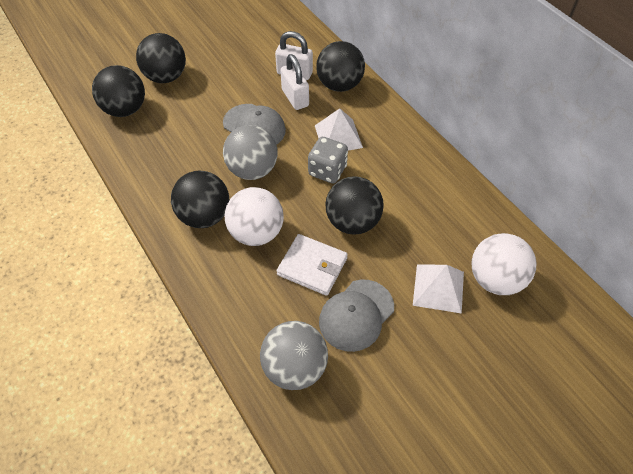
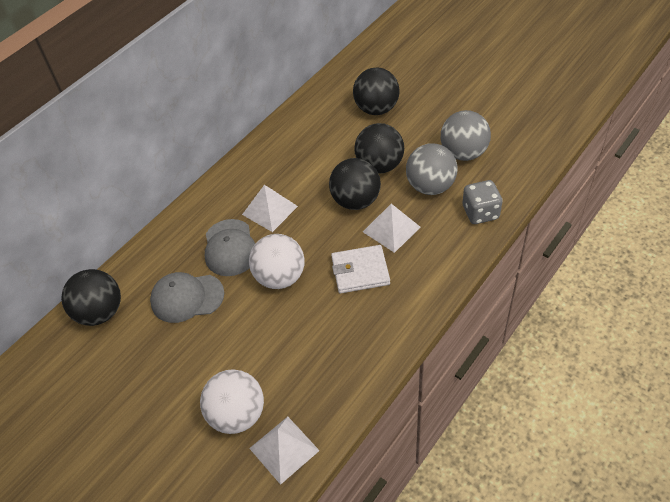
black ball: 5 -> 4
white padlock: 2 -> 0
white pyramid: 2 -> 3

